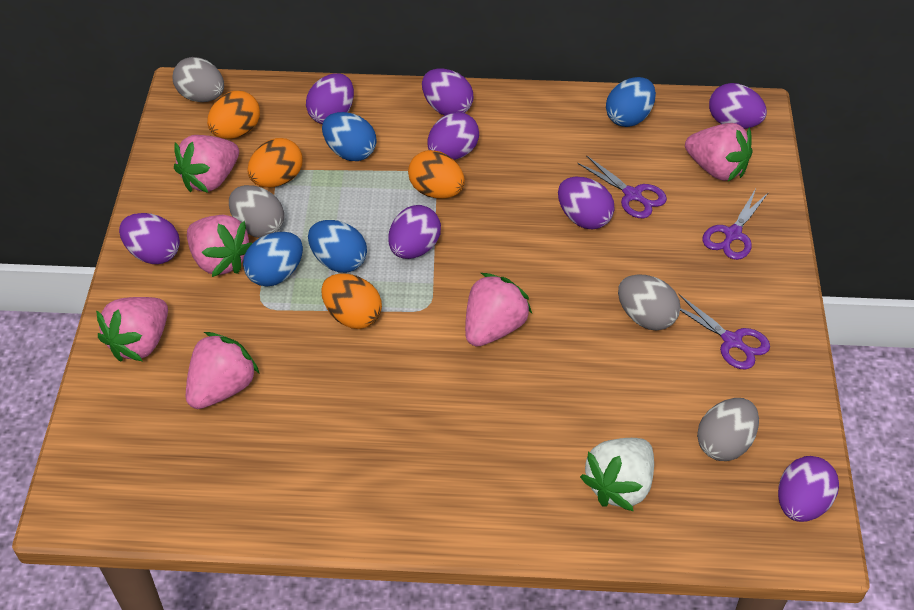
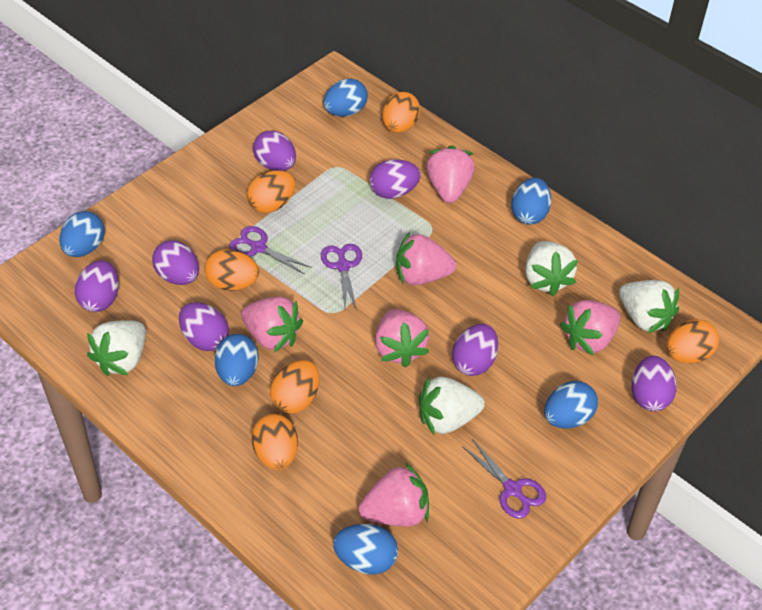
blue egg: 4 -> 6
grey egg: 4 -> 0
orange egg: 4 -> 6
purple egg: 8 -> 7
white strawberry: 1 -> 4

